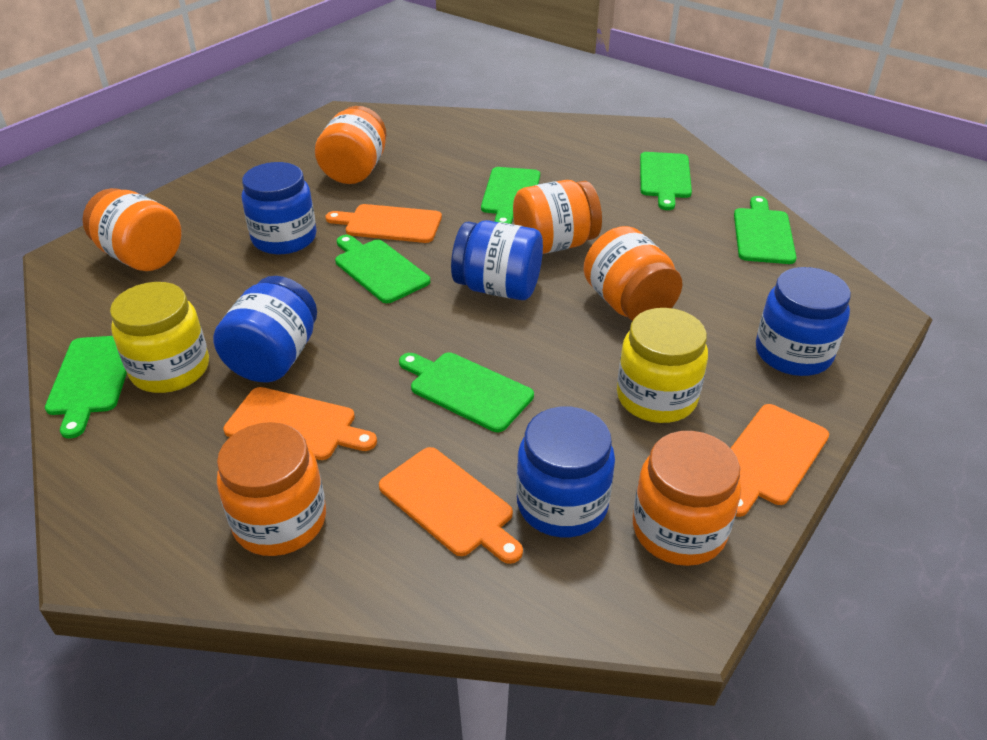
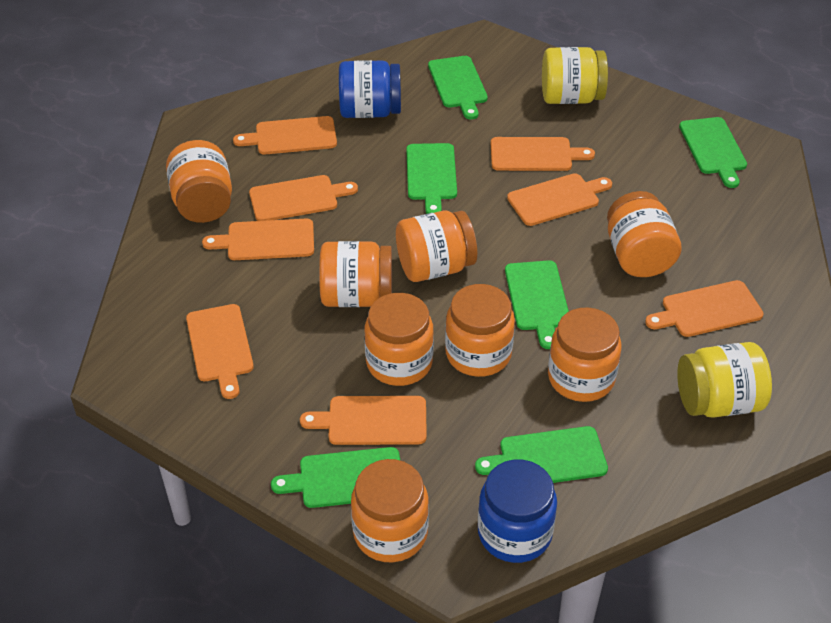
blue jar: 5 -> 2
orange cutting board: 4 -> 8
orange jar: 6 -> 8

